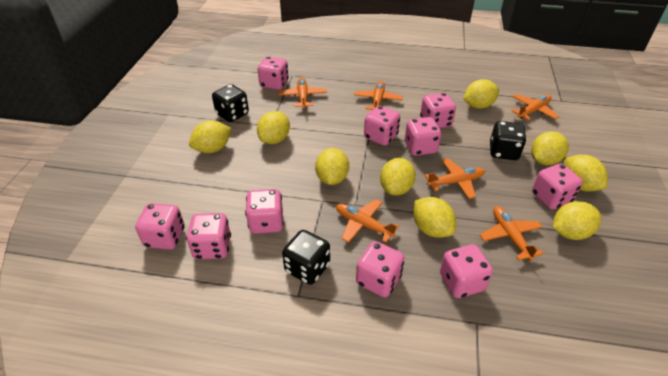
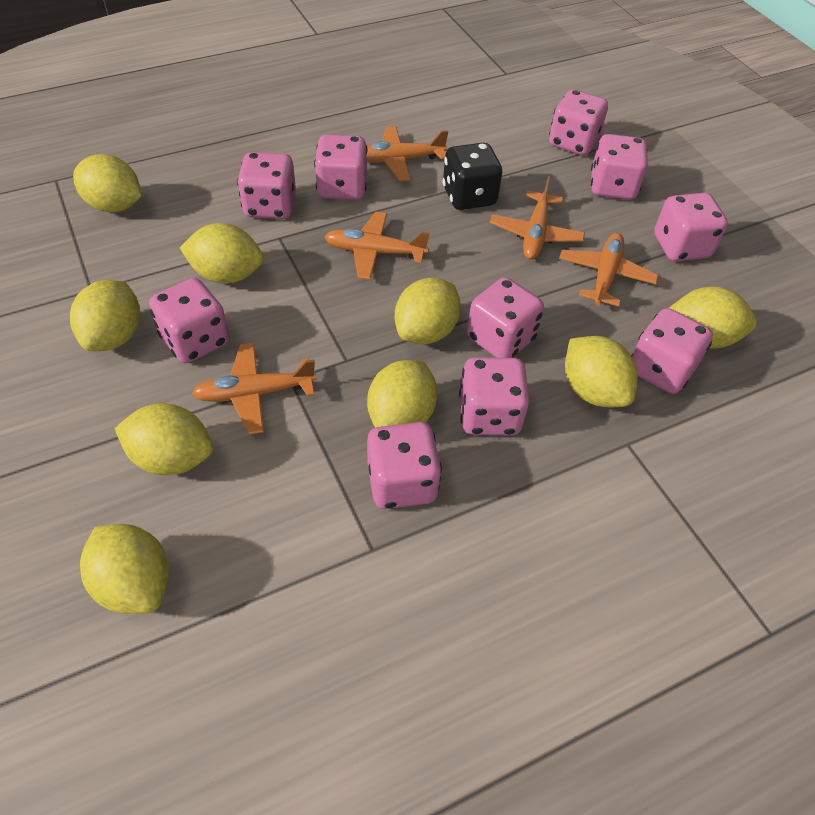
black dice: 3 -> 1
orange plane: 6 -> 5

